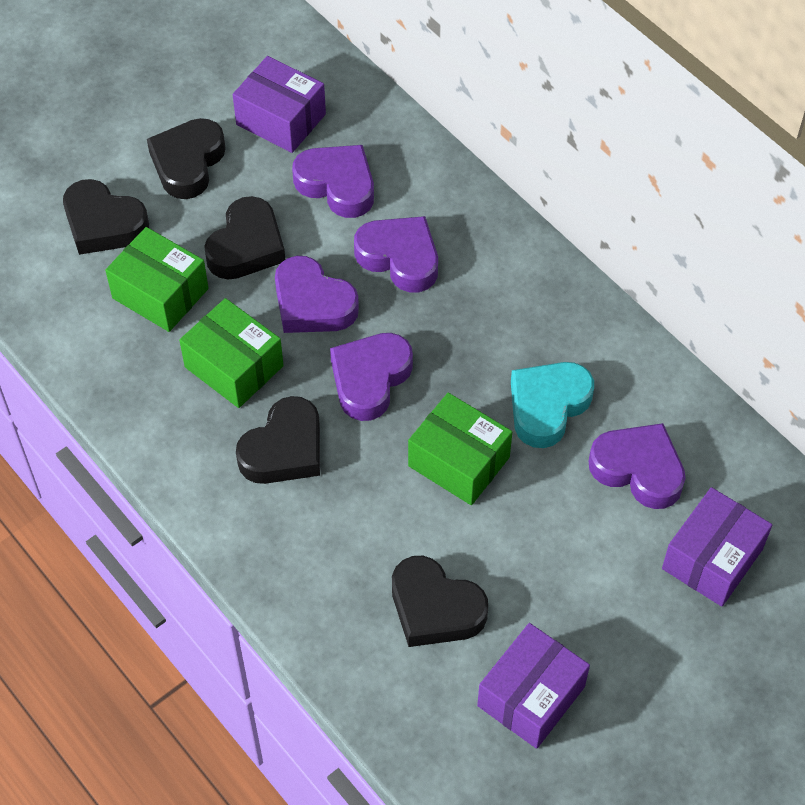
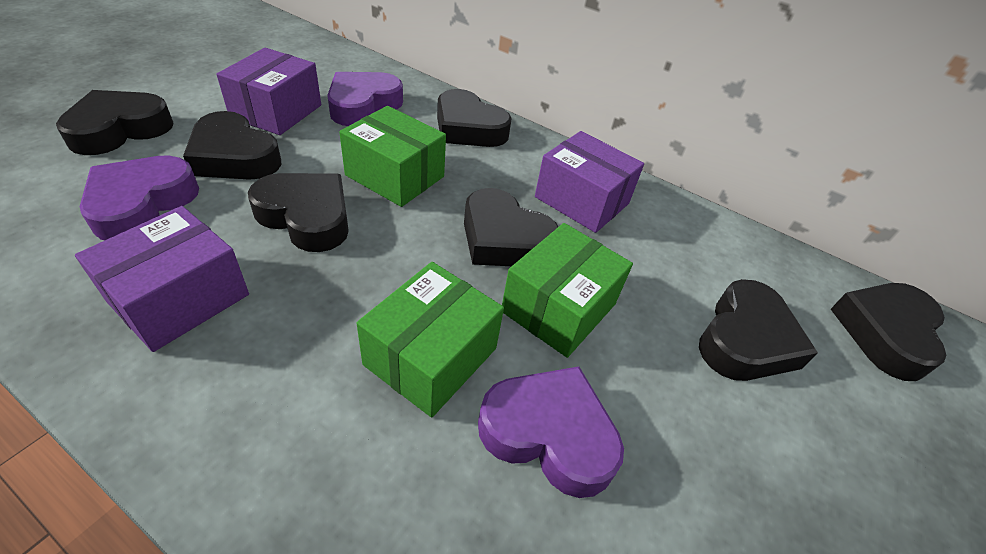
black heart: 5 -> 7
purple heart: 5 -> 3
turquoise heart: 1 -> 0

